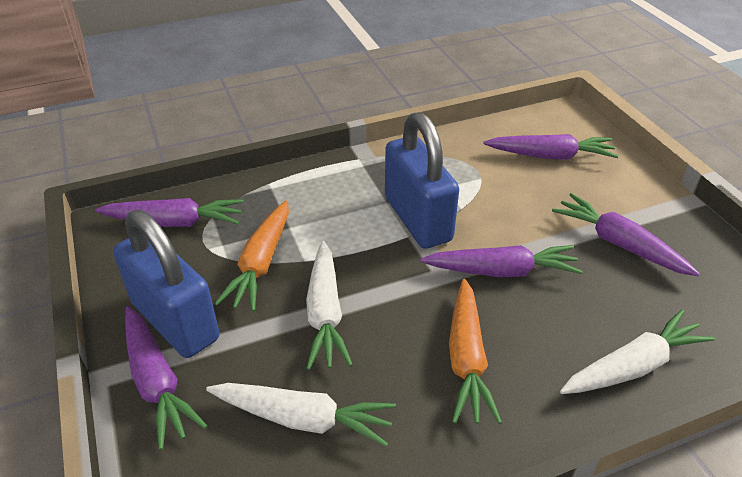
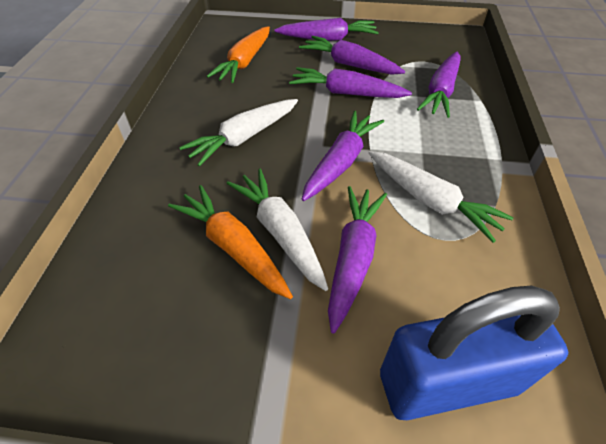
blue padlock: 2 -> 1
purple carrot: 5 -> 6

